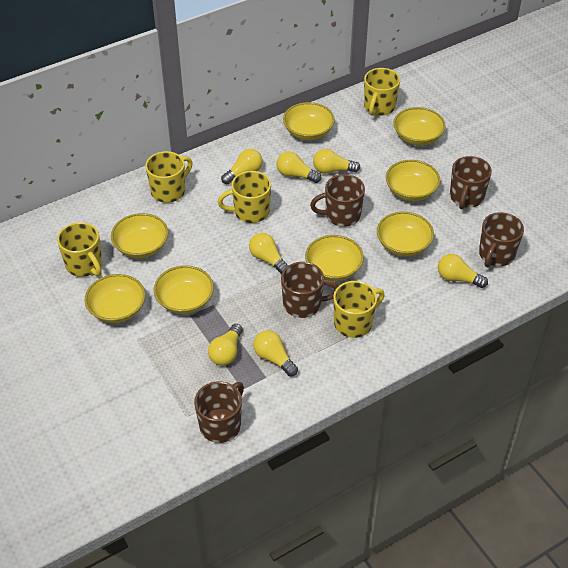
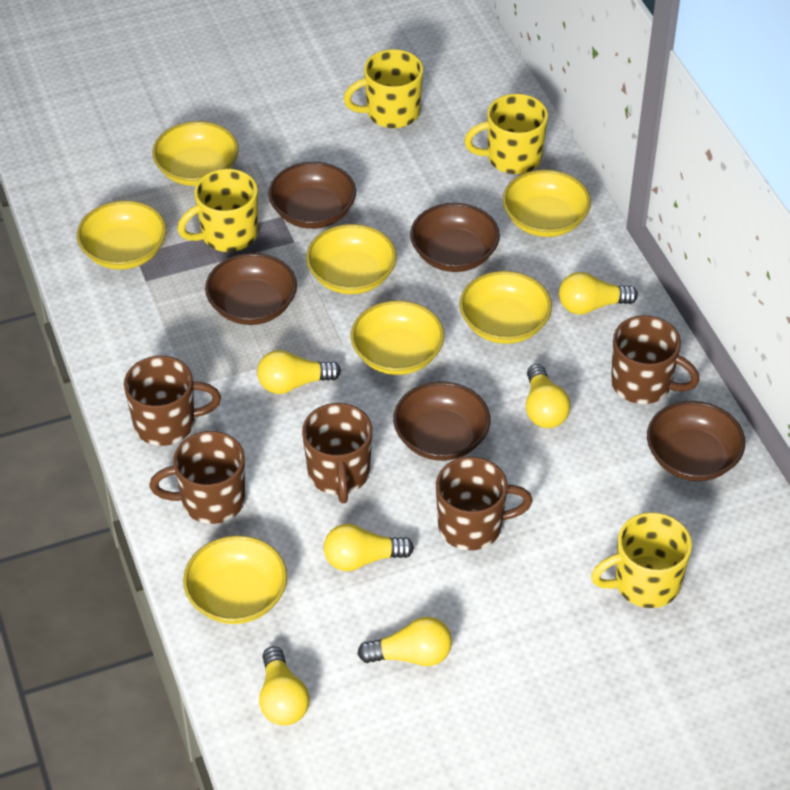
brown bowl: 0 -> 5
yellow bowl: 8 -> 7
yellow light bulb: 7 -> 6
yellow mug: 5 -> 4

